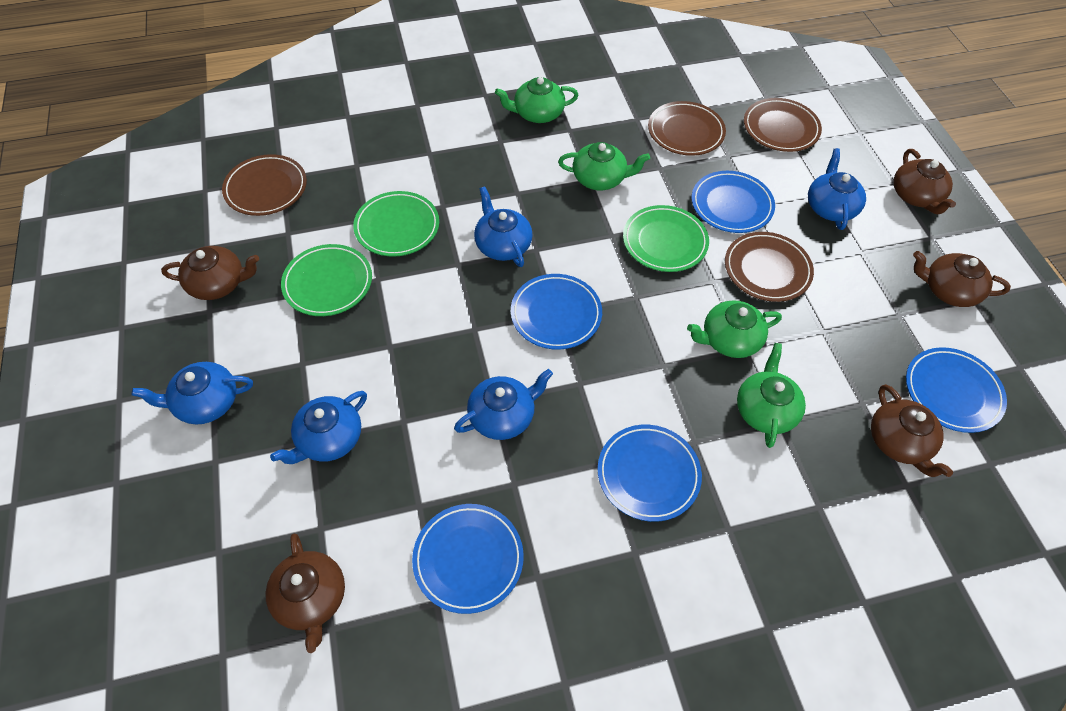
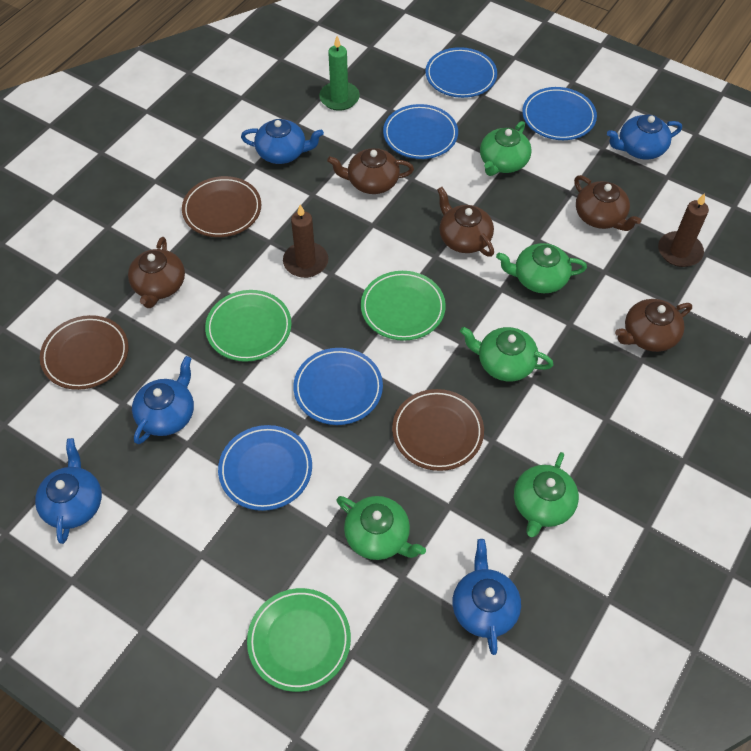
brown candle: 0 -> 2
brown plate: 4 -> 3
green candle: 0 -> 1
green teapot: 4 -> 5

